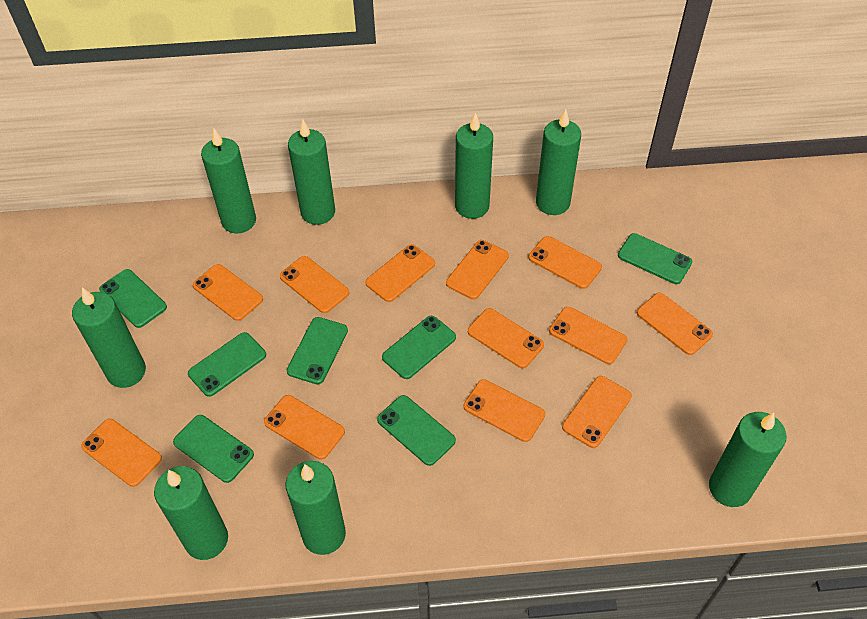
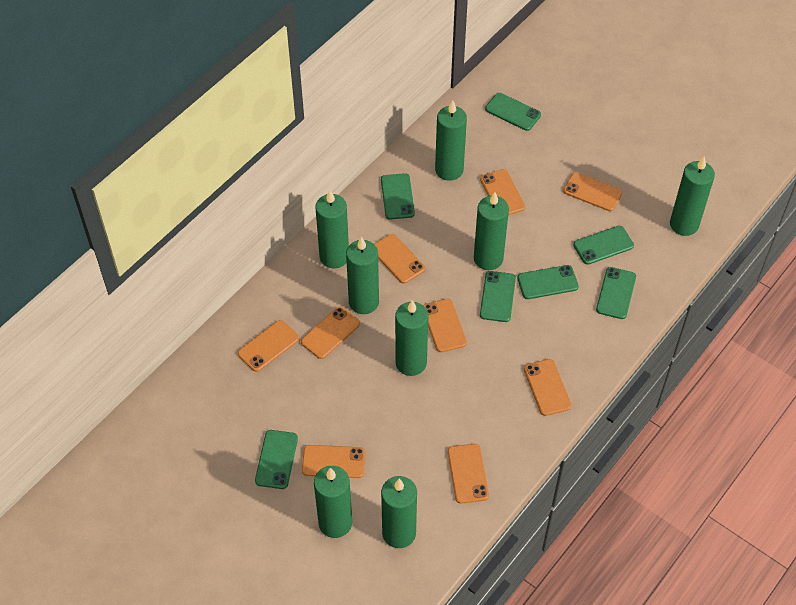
orange phone: 12 -> 9

